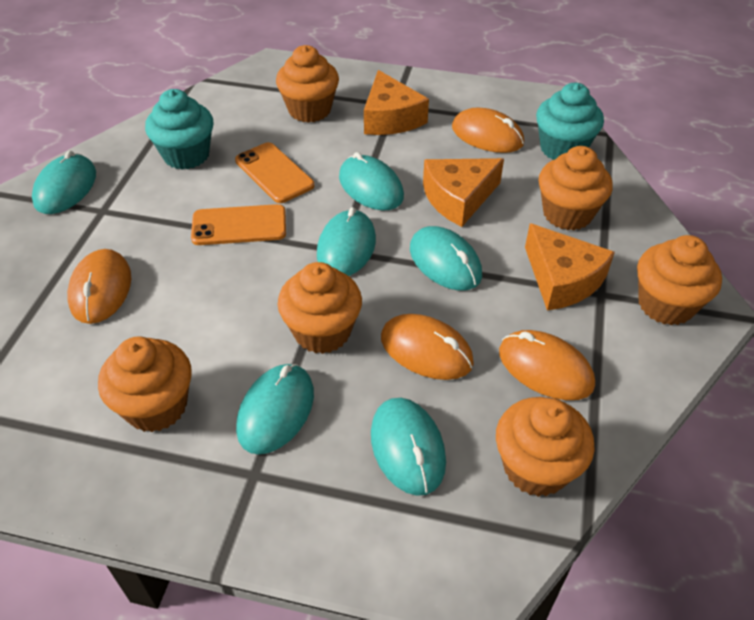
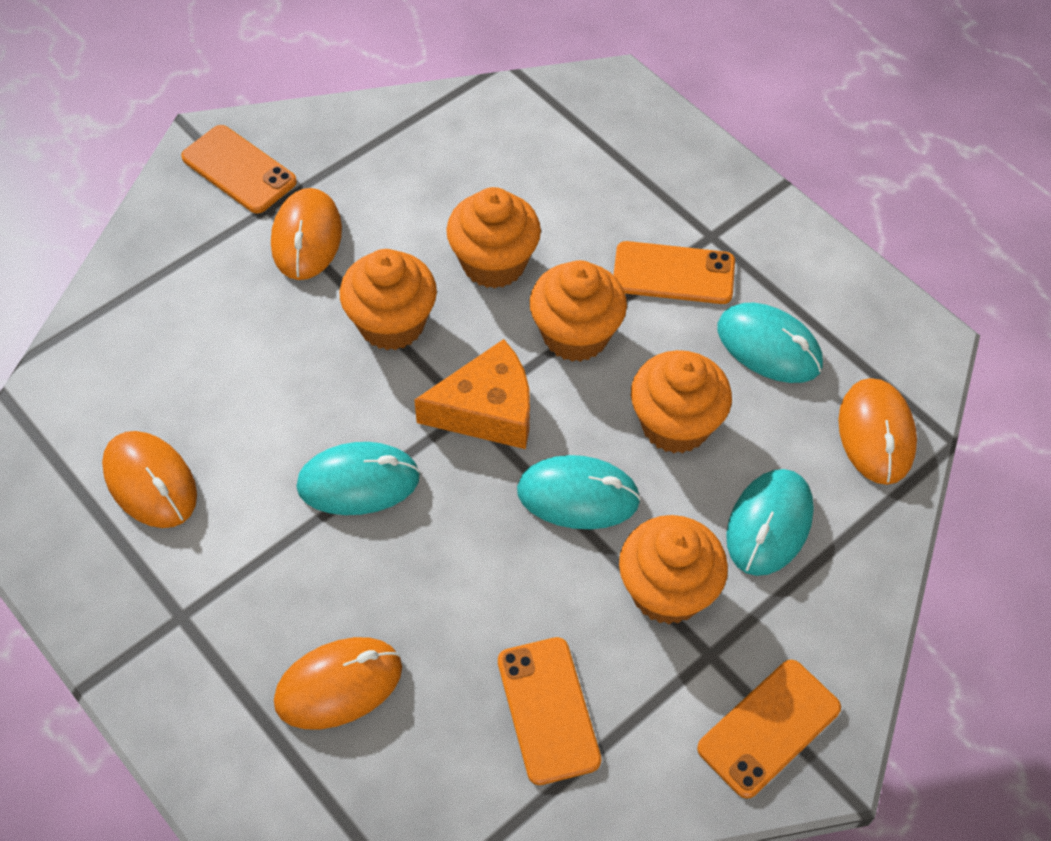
orange cheese: 3 -> 1
orange cupcake: 6 -> 5
orange phone: 2 -> 4
turquoise cupcake: 2 -> 0
turquoise mouse: 6 -> 4

